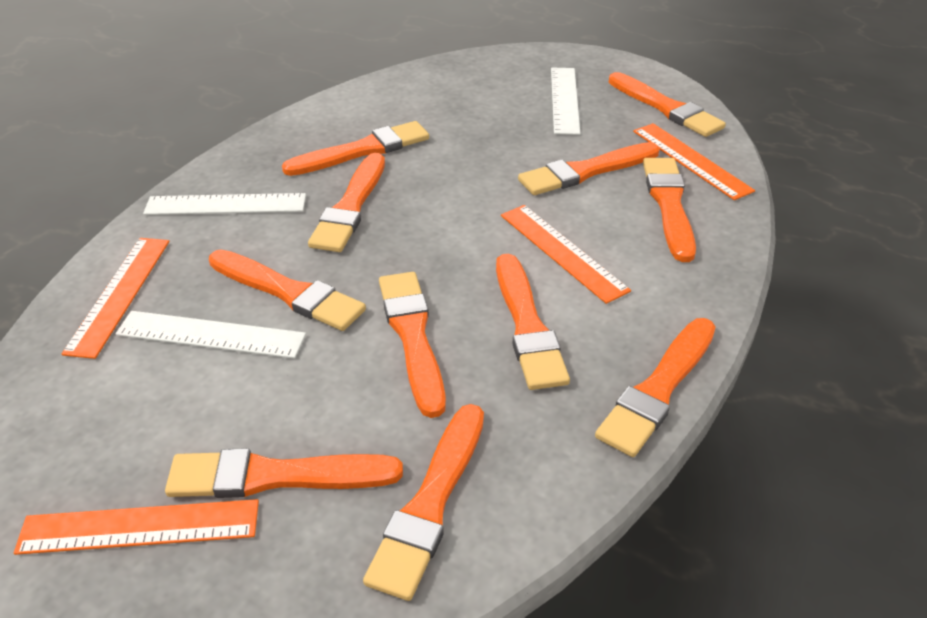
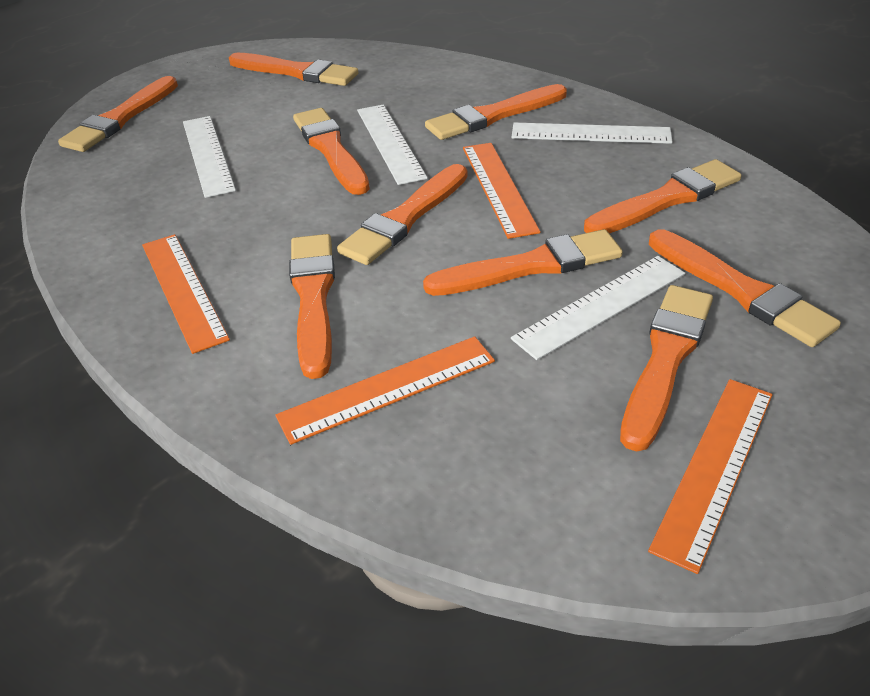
orange brush: 11 -> 10
white ruler: 3 -> 4

